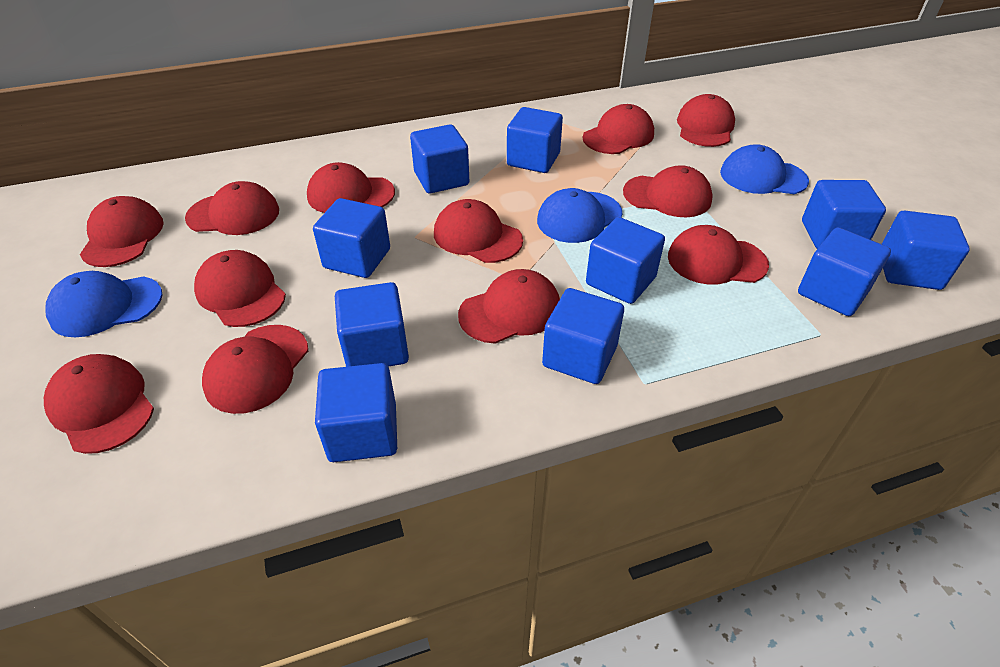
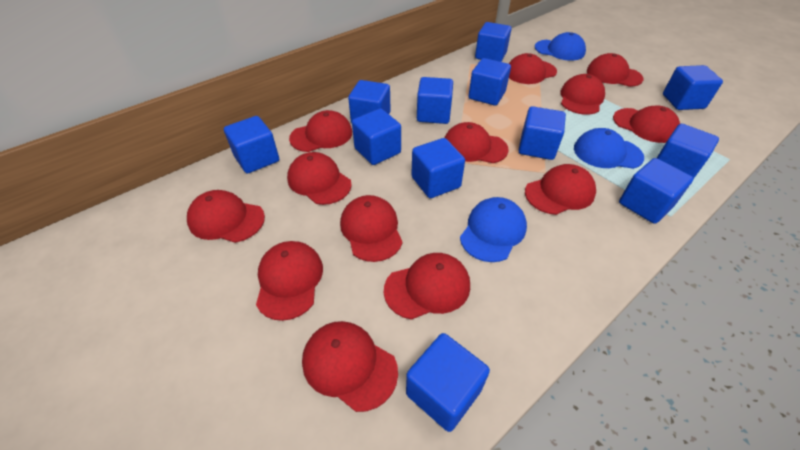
blue cube: 10 -> 12
red cap: 12 -> 13

